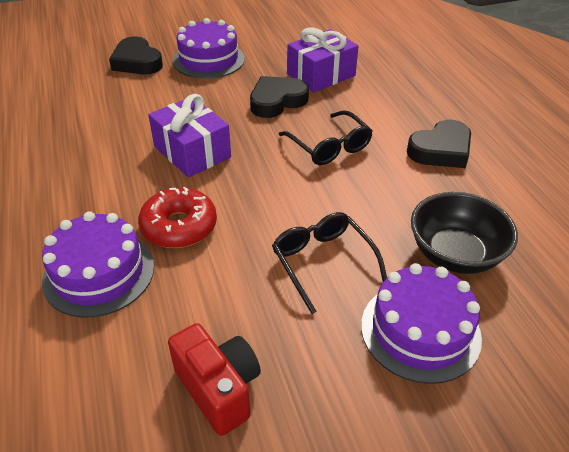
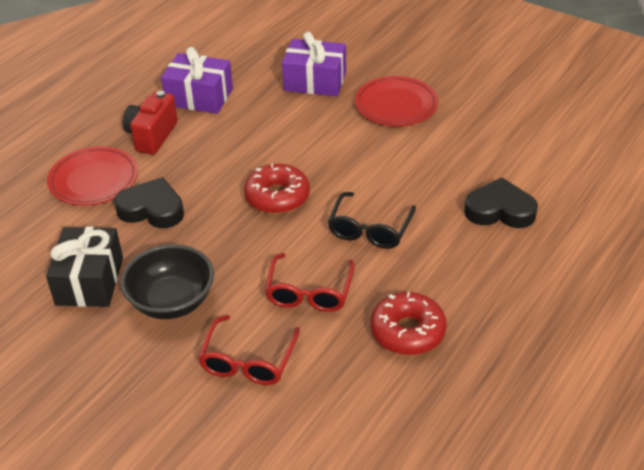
black gift: 0 -> 1
black glasses: 2 -> 1
black heart: 3 -> 2
purple cake: 3 -> 0
red donut: 1 -> 2
red glasses: 0 -> 2
red plate: 0 -> 2

